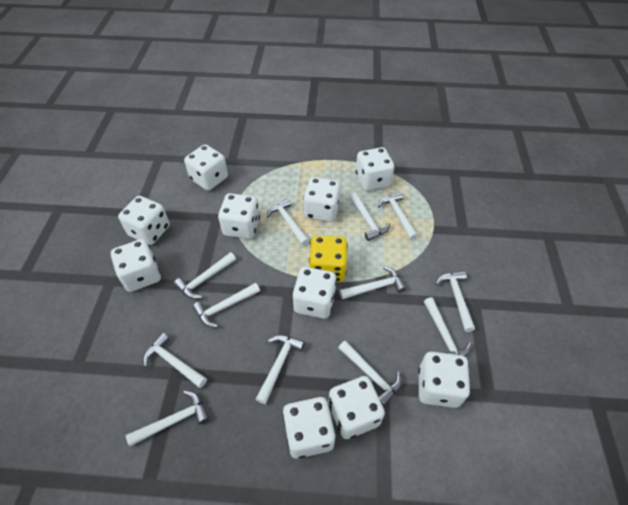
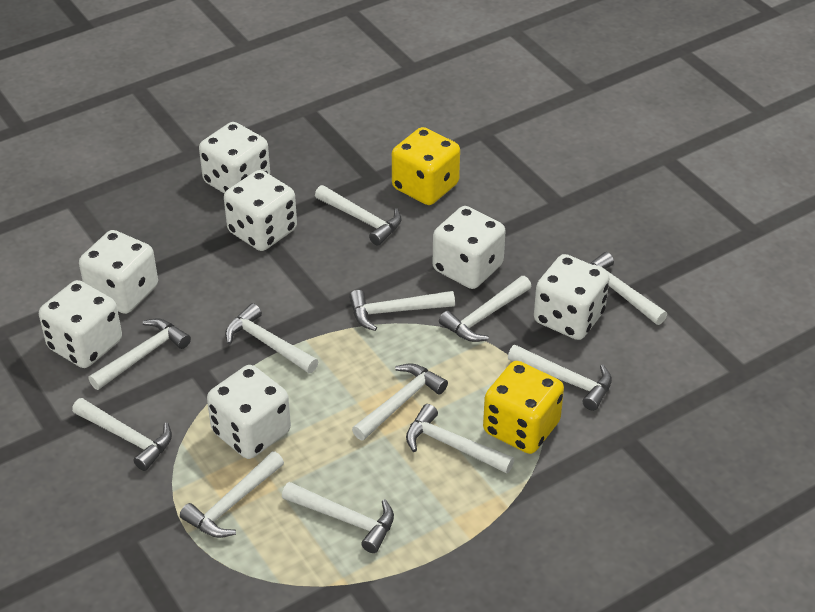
white dice: 10 -> 7
yellow dice: 1 -> 2

